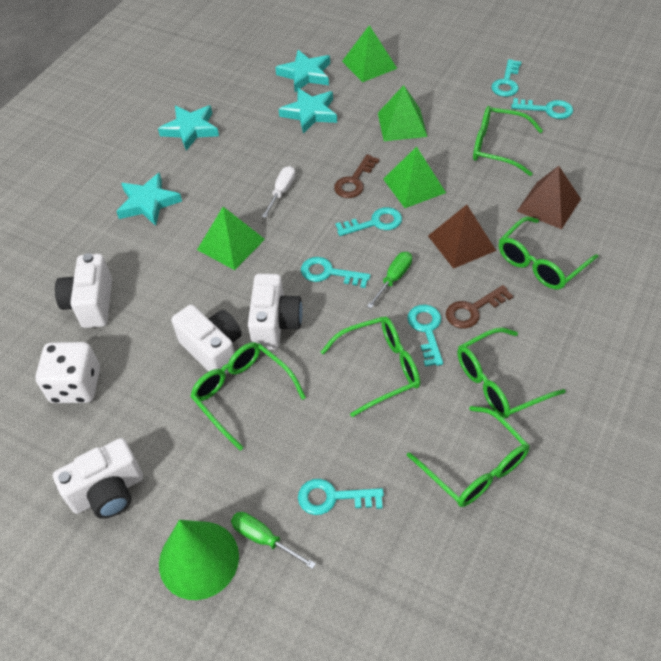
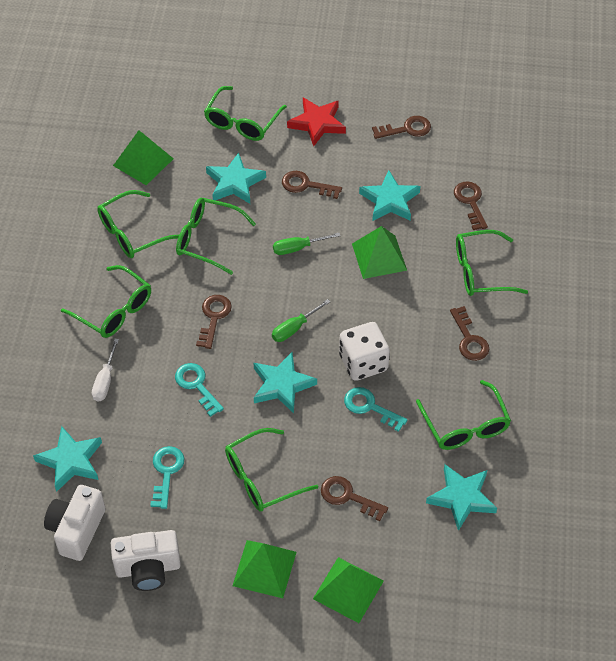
brown key: 2 -> 6
brown pyramid: 2 -> 0
green cone: 1 -> 0
green glasses: 6 -> 7
red star: 0 -> 1
turquoise key: 6 -> 3
turquoise star: 4 -> 5
white camera: 4 -> 2

